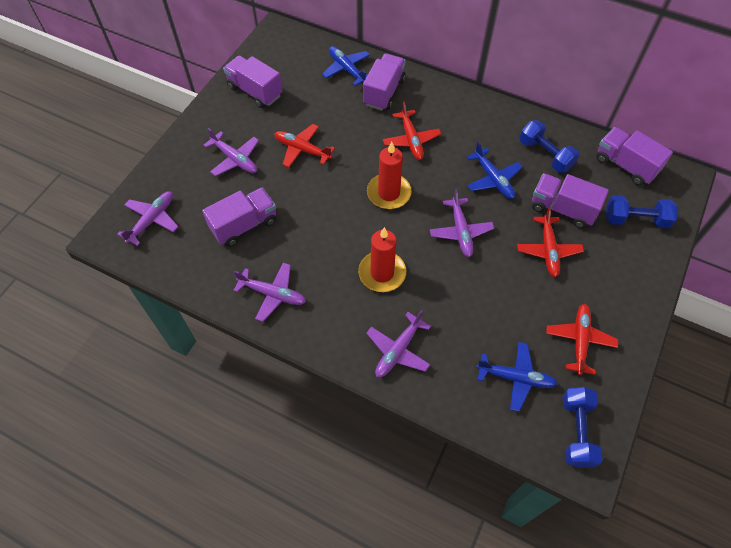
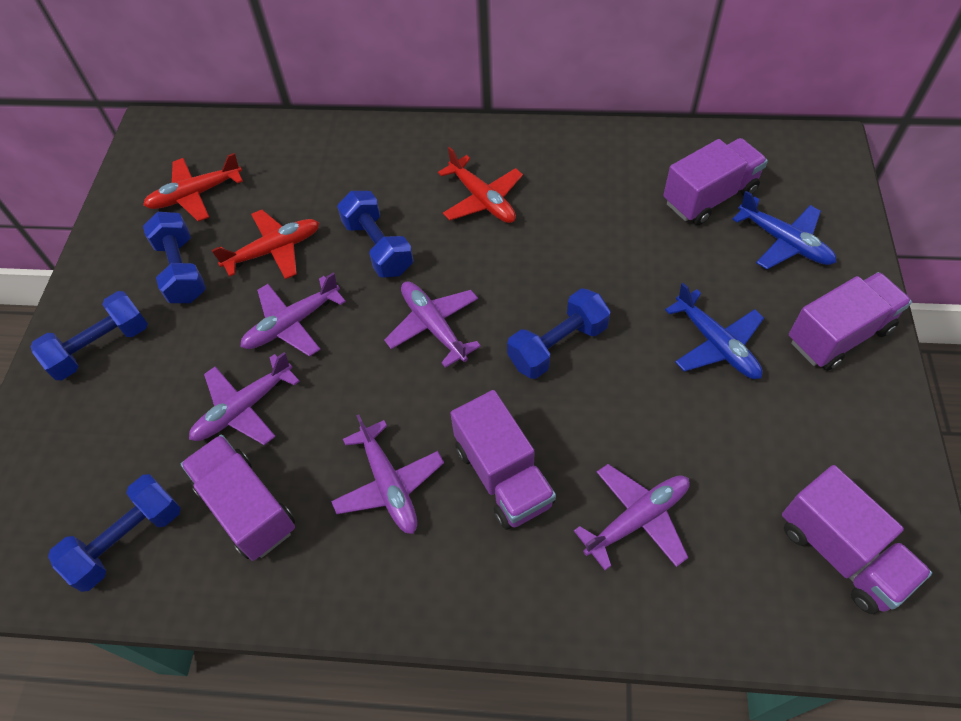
blue dumbbell: 3 -> 5
blue plane: 3 -> 2
red candle: 2 -> 0
red plane: 4 -> 3

